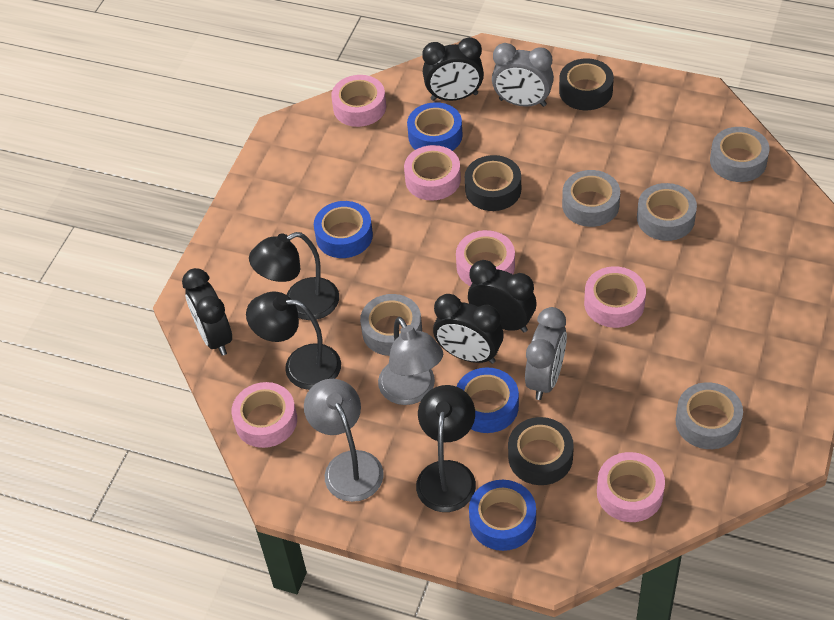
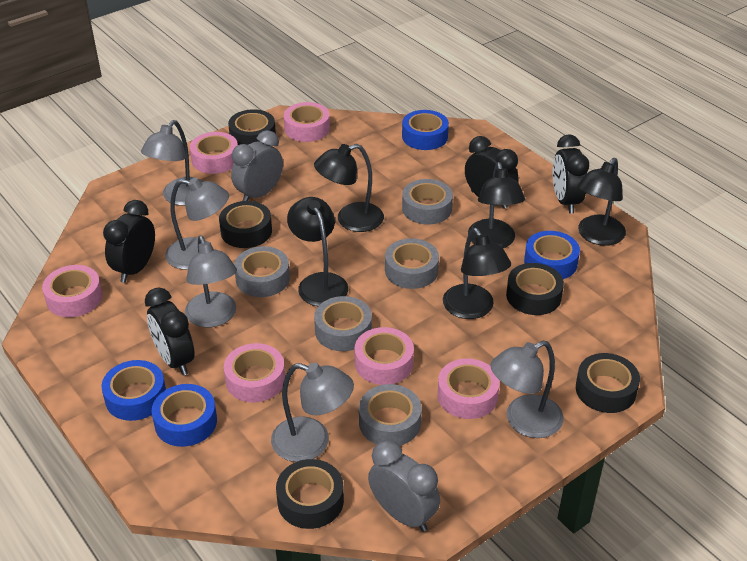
black lamp: 3 -> 5
black tape: 3 -> 5
grey lamp: 2 -> 5

